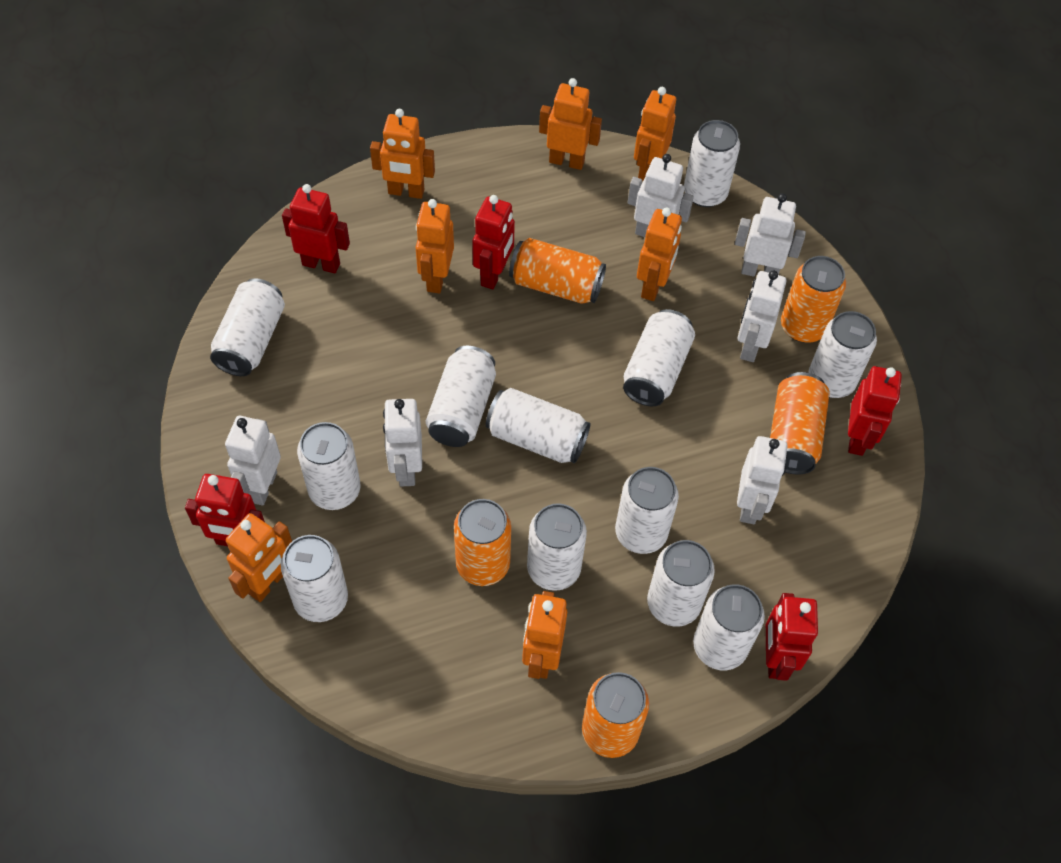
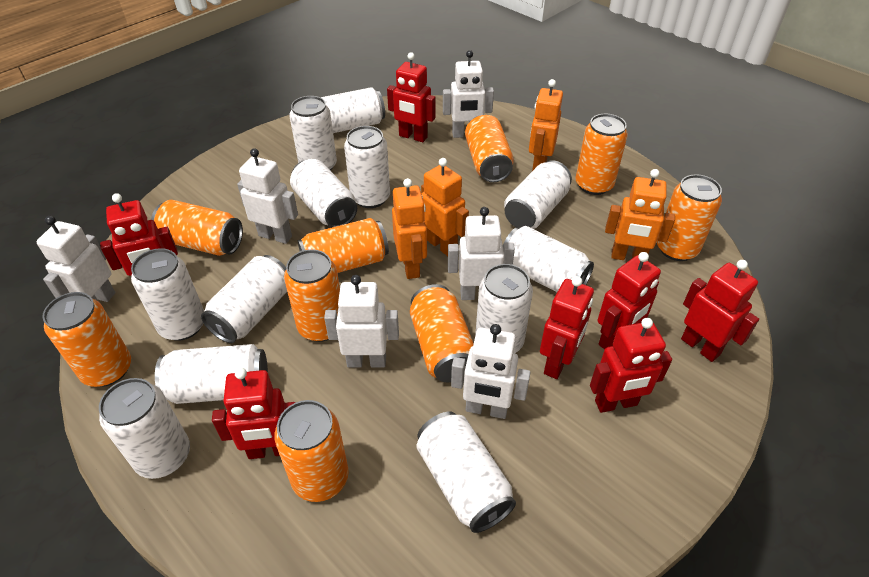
orange can: 5 -> 9
orange robot: 7 -> 4
red robot: 5 -> 7

